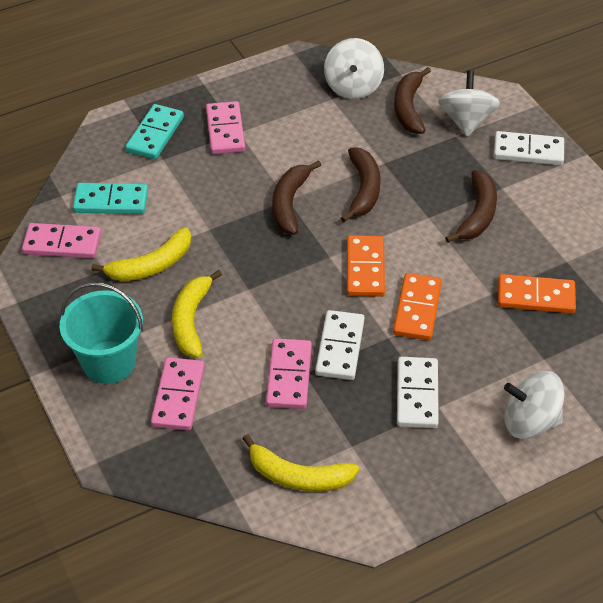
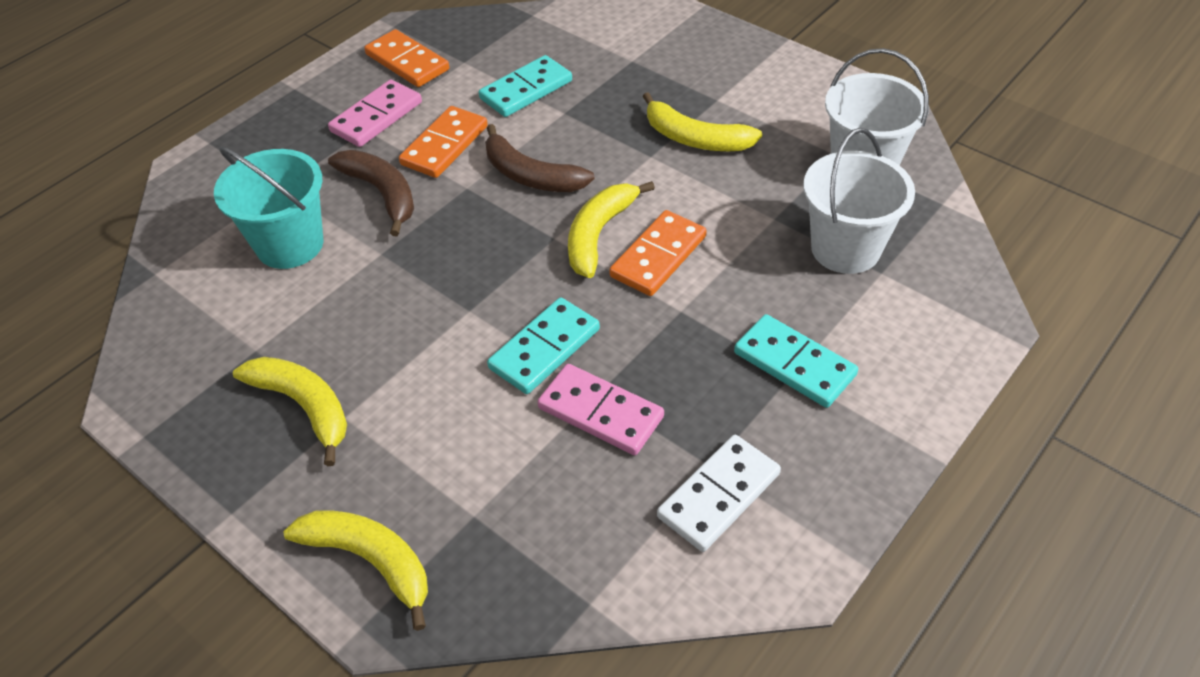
brown banana: 4 -> 2
pink domino: 4 -> 2
turquoise domino: 2 -> 3
white bucket: 0 -> 2
white domino: 3 -> 1
white spinning top: 3 -> 0
yellow banana: 3 -> 4

